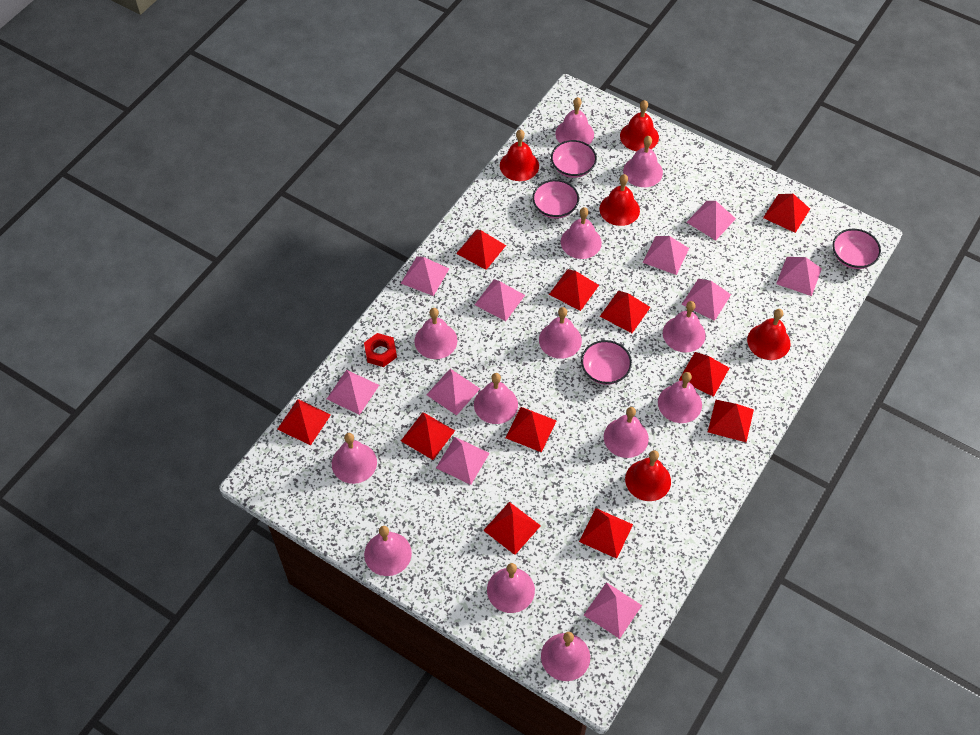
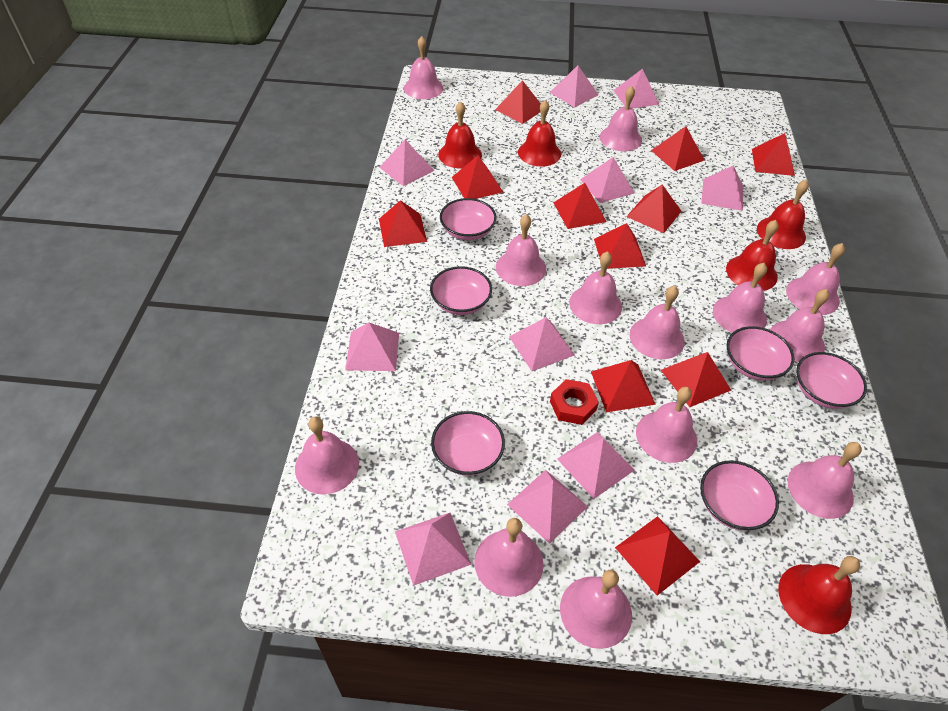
pink bowl: 4 -> 6

